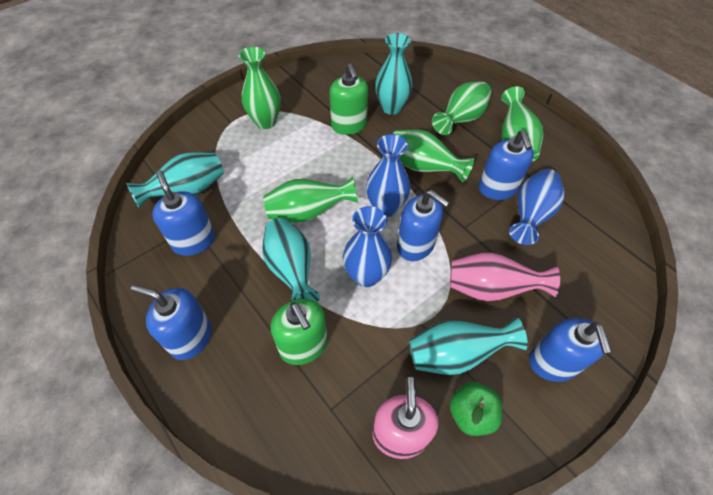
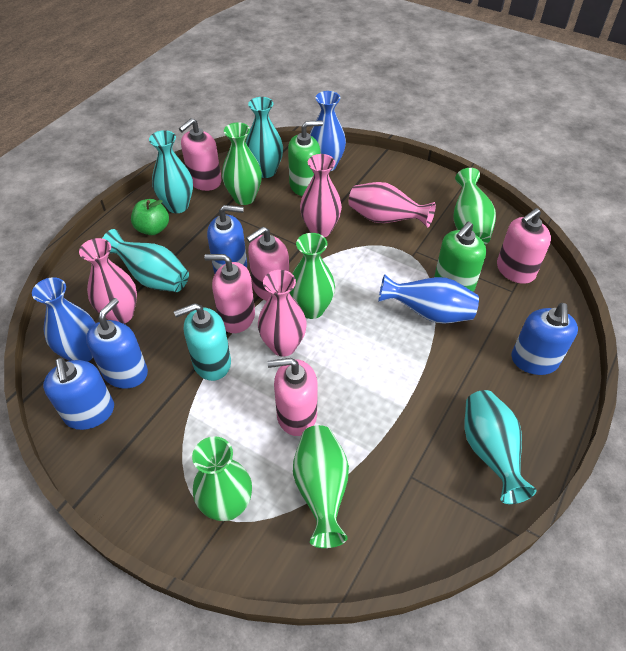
blue soap dispenser: 5 -> 4
pink soap dispenser: 1 -> 5
pink vase: 1 -> 4
turquoise soap dispenser: 0 -> 1

